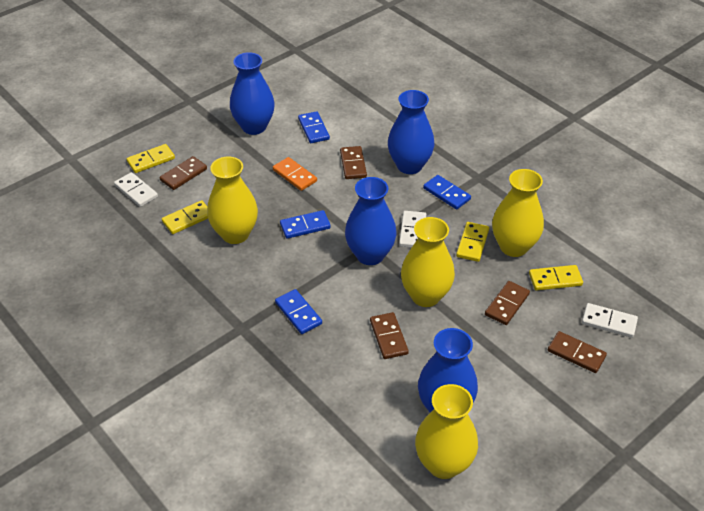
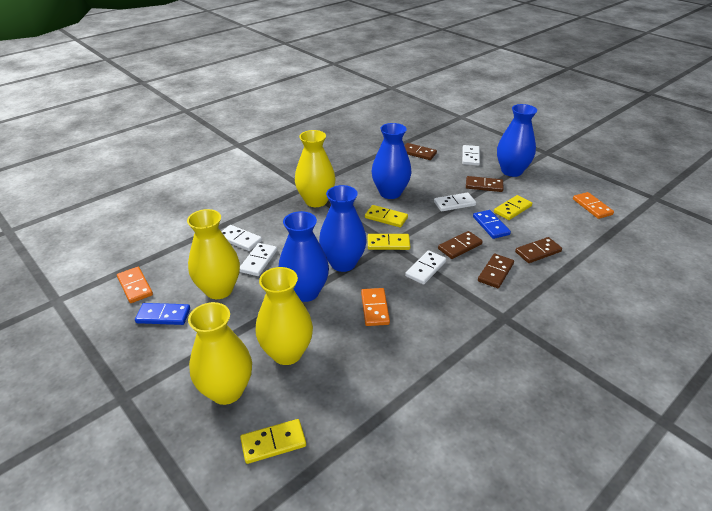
blue domino: 4 -> 2
orange domino: 1 -> 3
white domino: 3 -> 5

